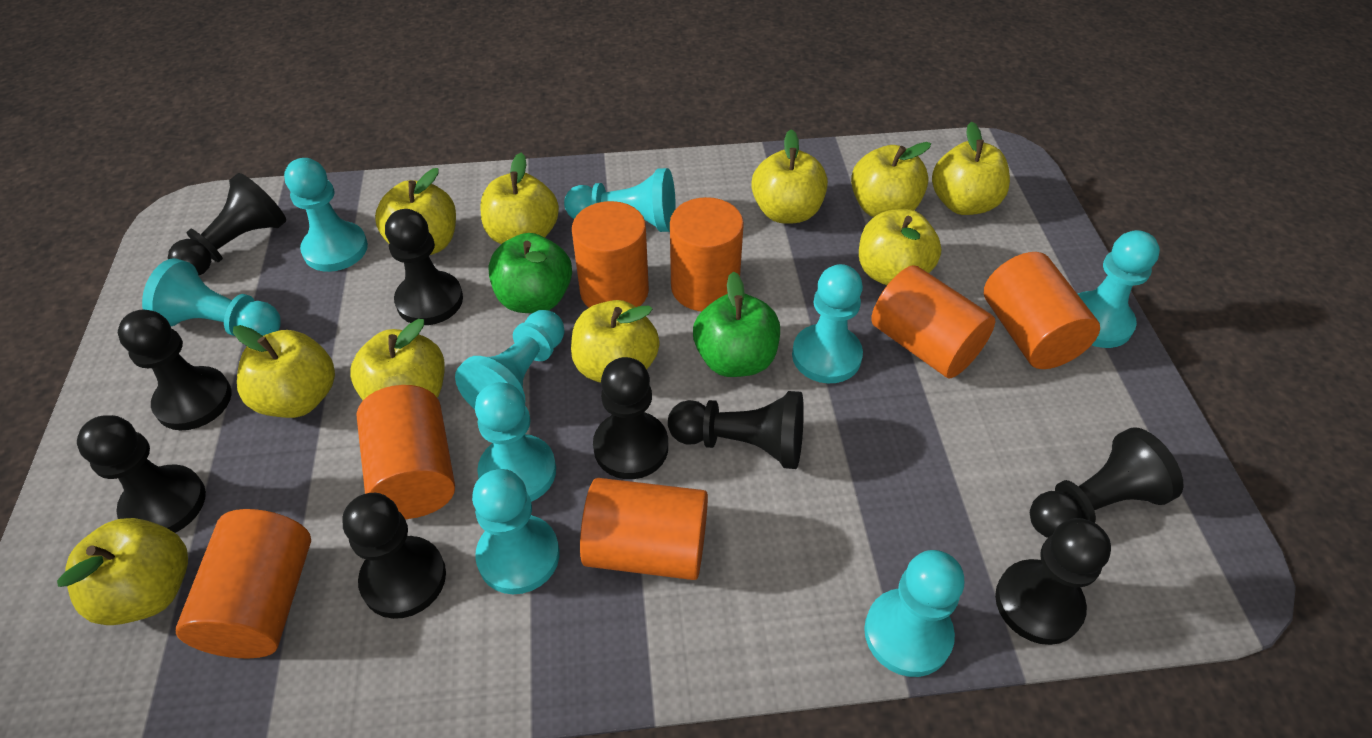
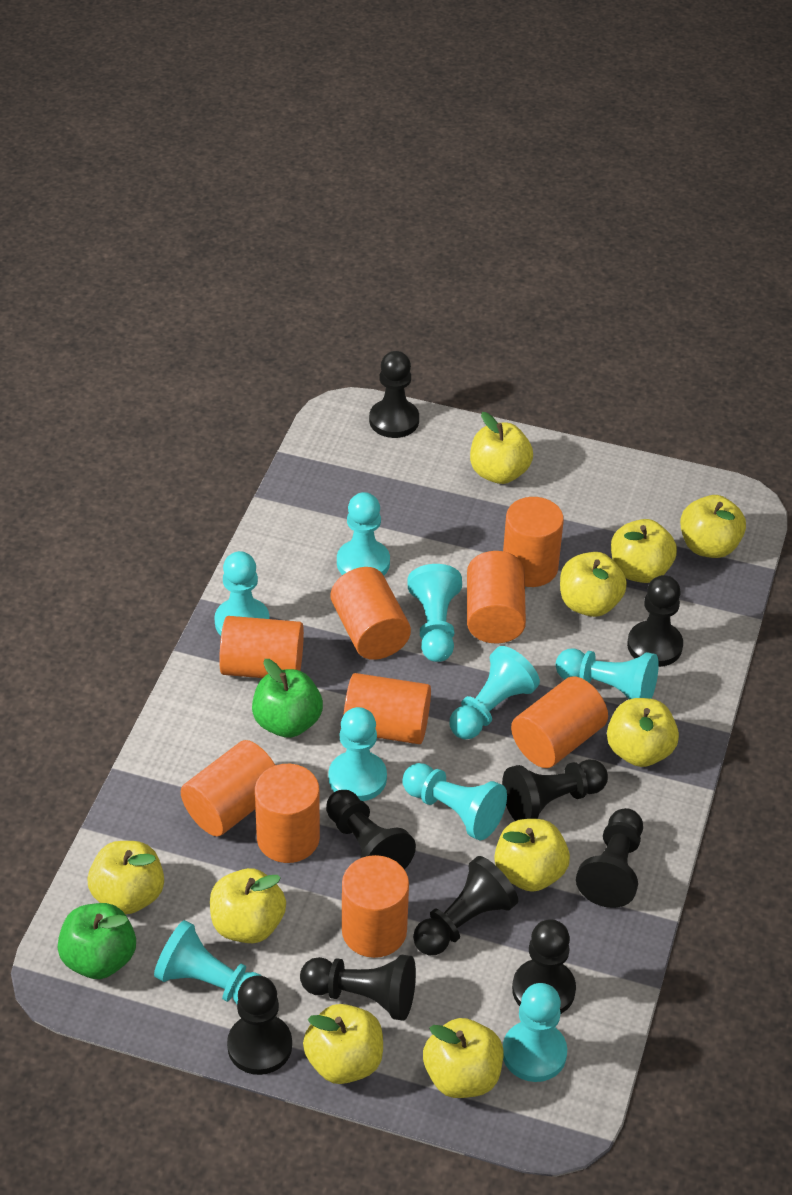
orange cylinder: 7 -> 9

